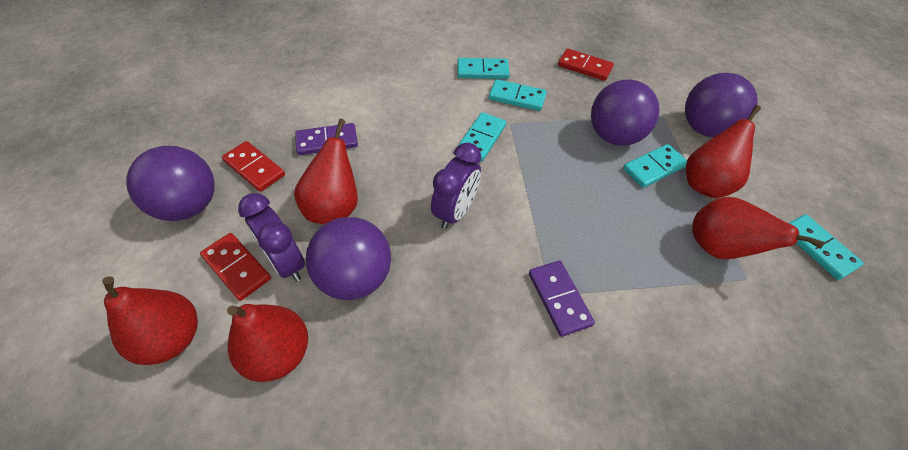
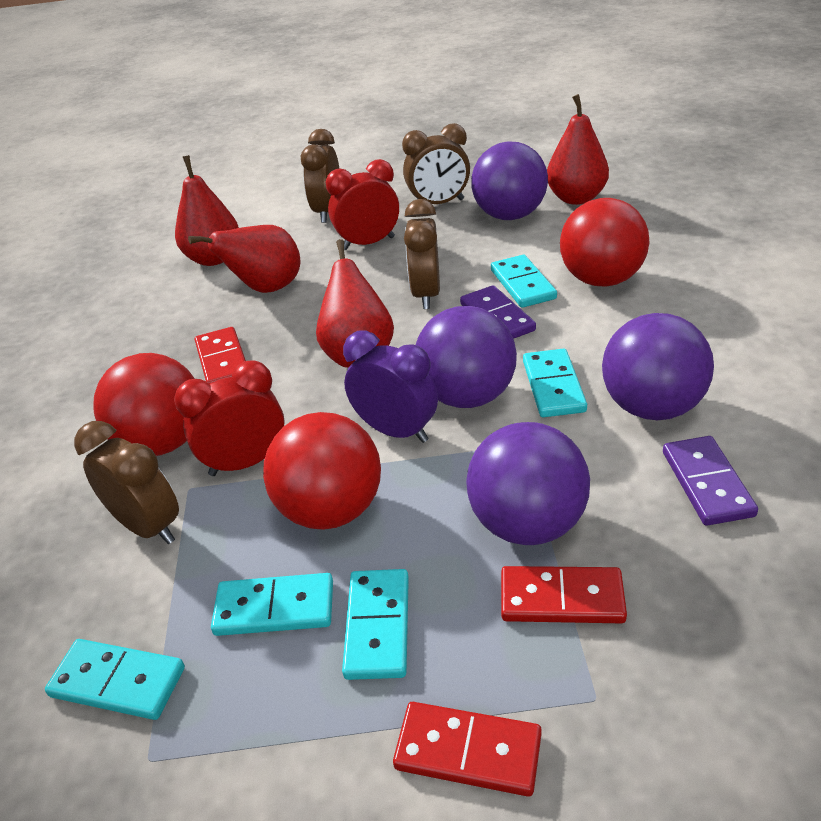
brown clock: 0 -> 4
purple clock: 2 -> 1
red ball: 0 -> 3
red clock: 0 -> 2
red pear: 5 -> 4

